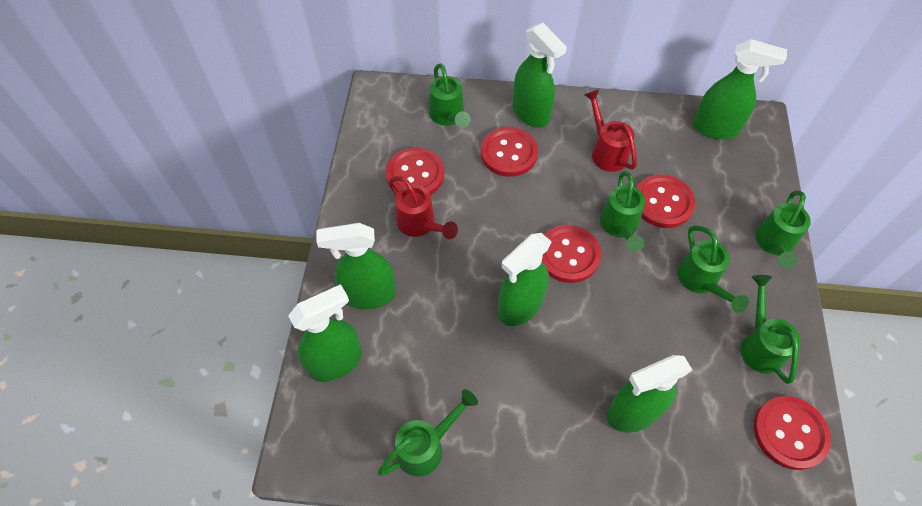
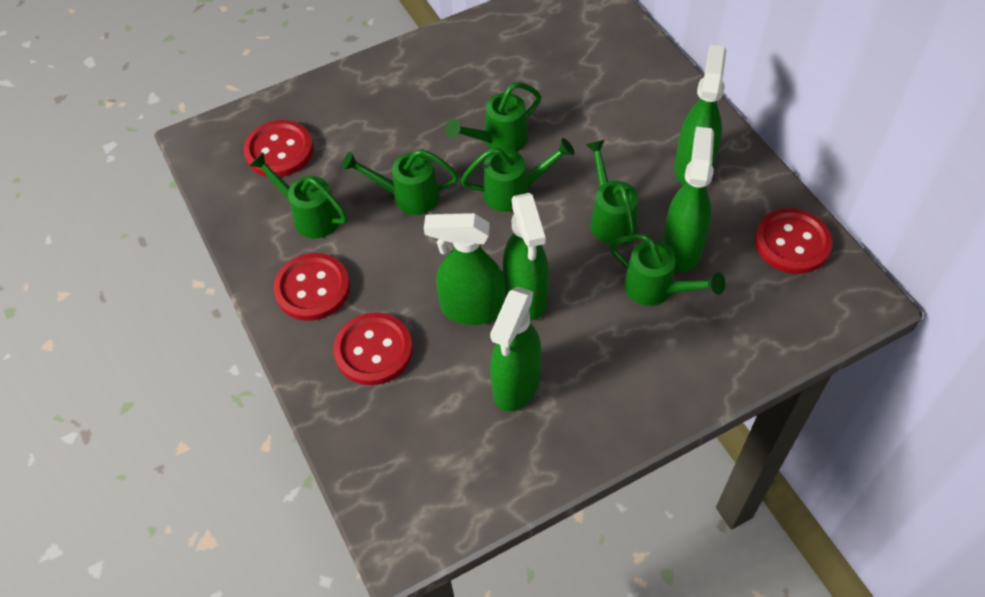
green spray bottle: 6 -> 5
red button: 5 -> 4
red watering can: 2 -> 0

